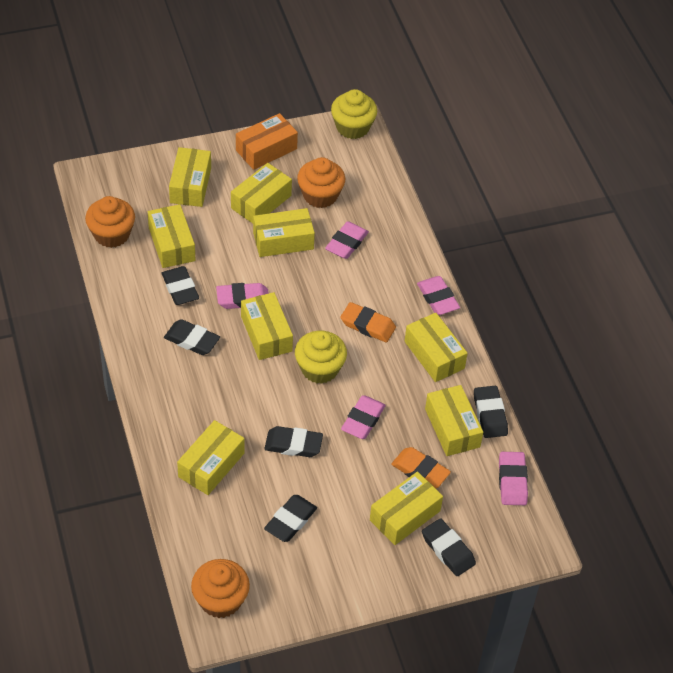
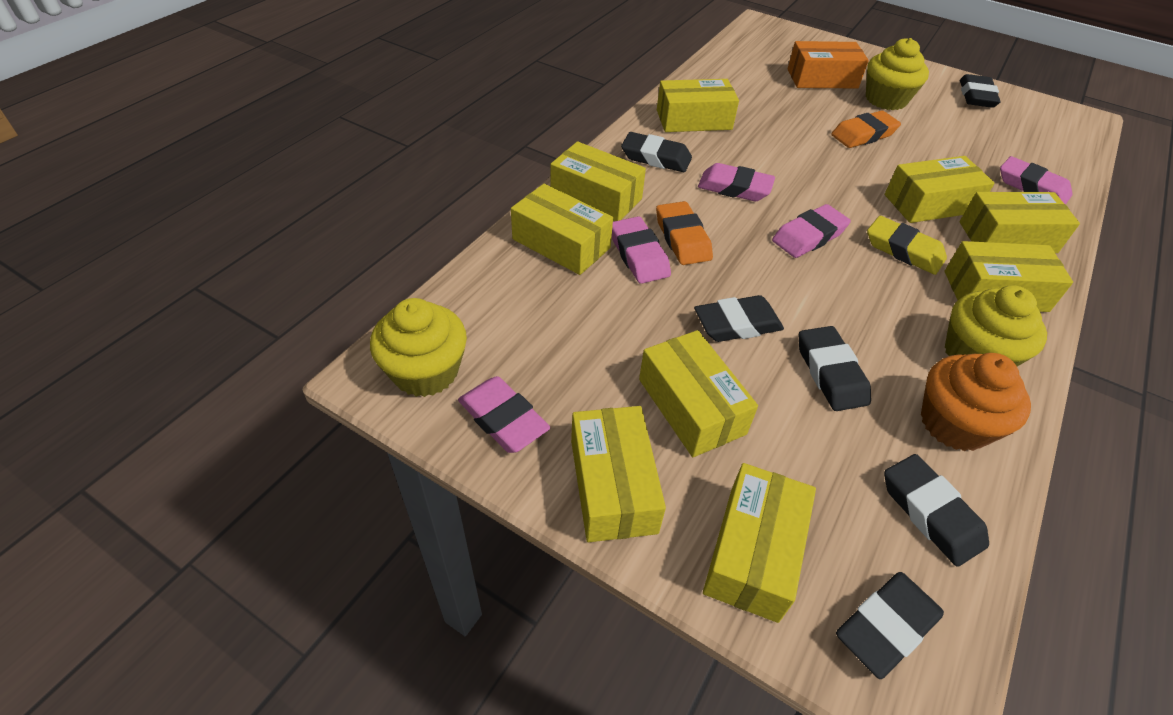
orange cupcake: 3 -> 1
yellow cupcake: 2 -> 3
yellow eraser: 0 -> 1

